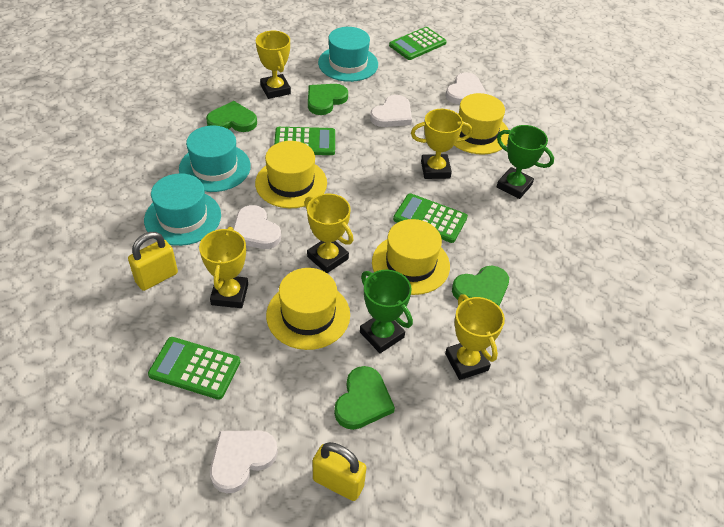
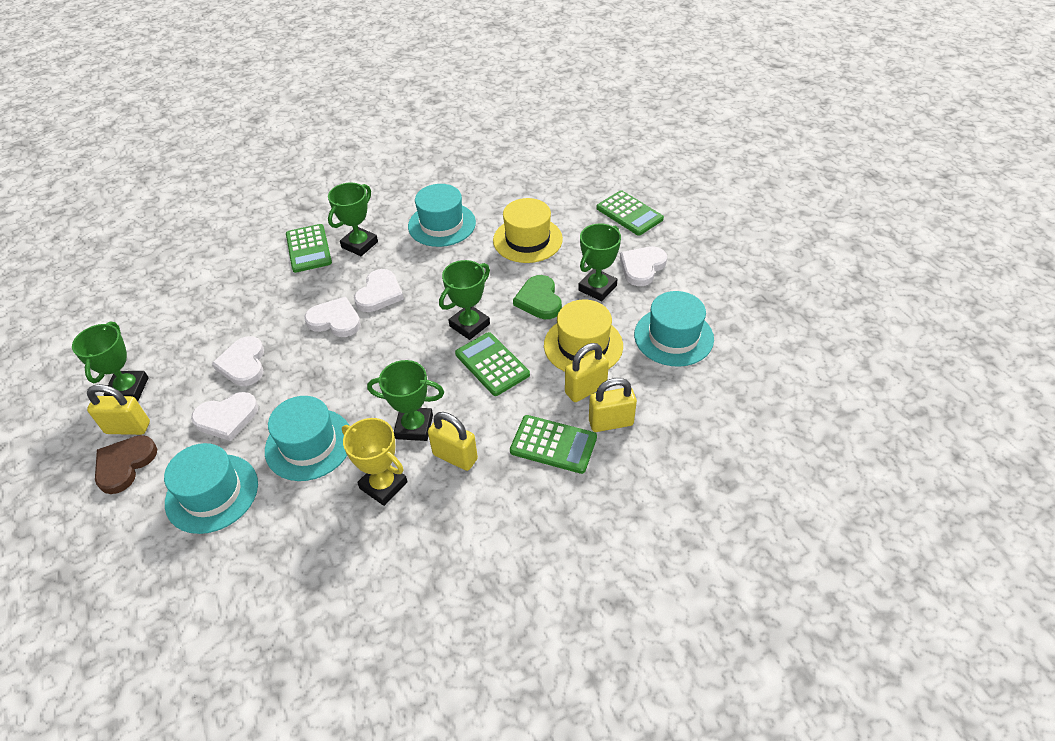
brown heart: 0 -> 1
green heart: 4 -> 1
green trophy: 2 -> 5
turquoise hat: 3 -> 4
white heart: 4 -> 5
yellow hat: 4 -> 2
yellow padlock: 2 -> 4
yellow trophy: 5 -> 1

